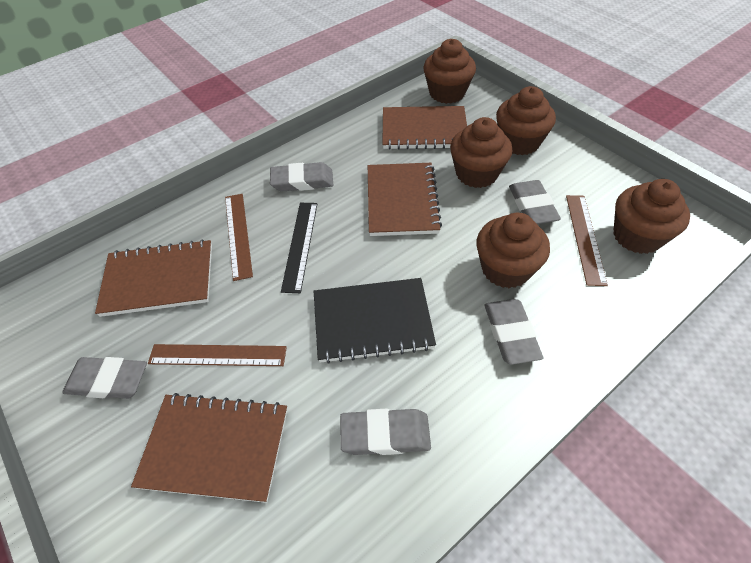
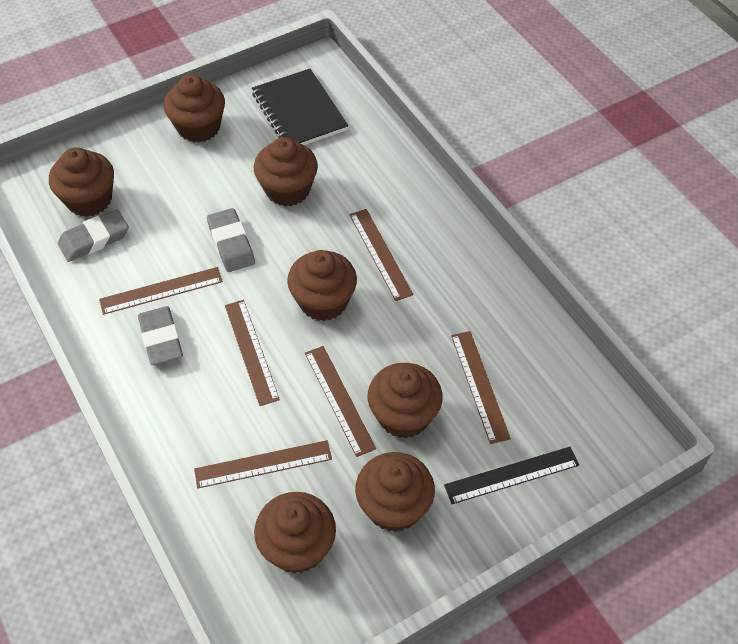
brown cupcake: 5 -> 7
brown notebook: 4 -> 0
brown ruler: 3 -> 6
grey eraser: 5 -> 3

